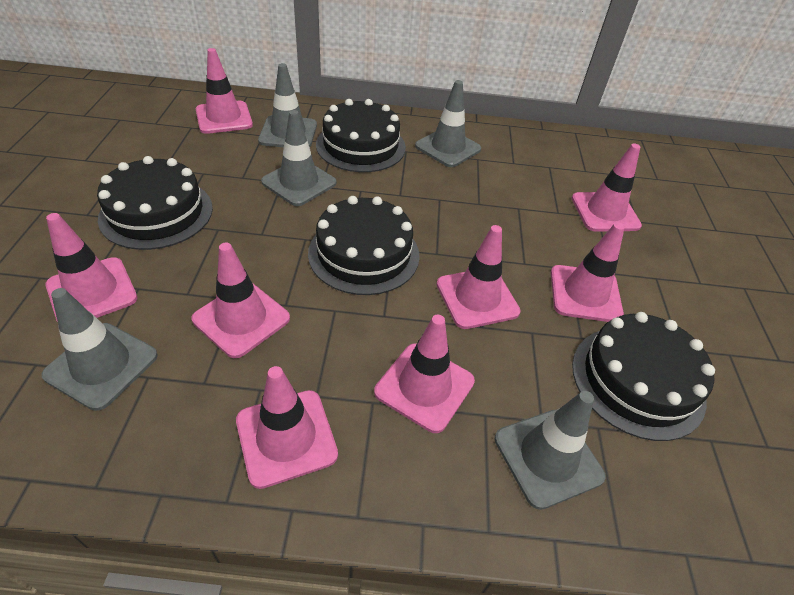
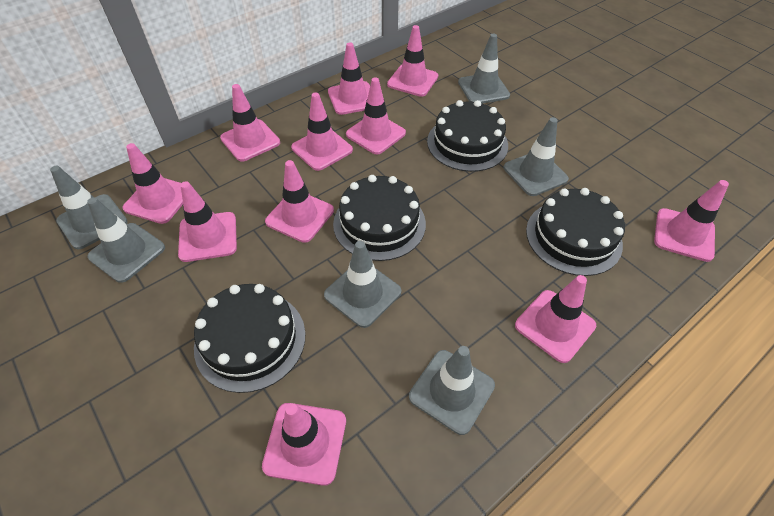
grey traffic cone: 5 -> 6
pink traffic cone: 8 -> 11

